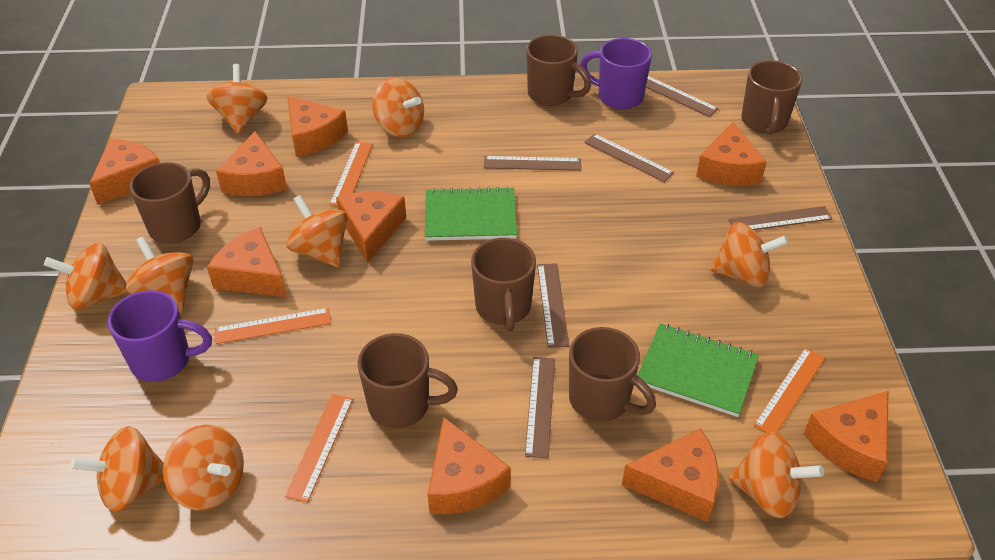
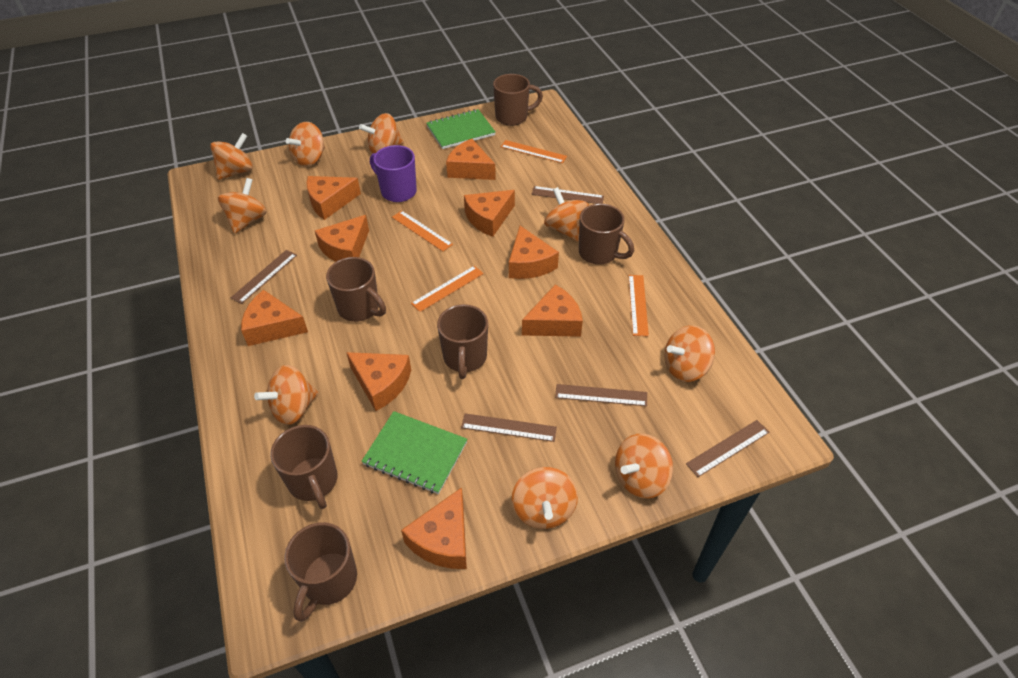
brown ruler: 6 -> 5
purple mug: 2 -> 1

